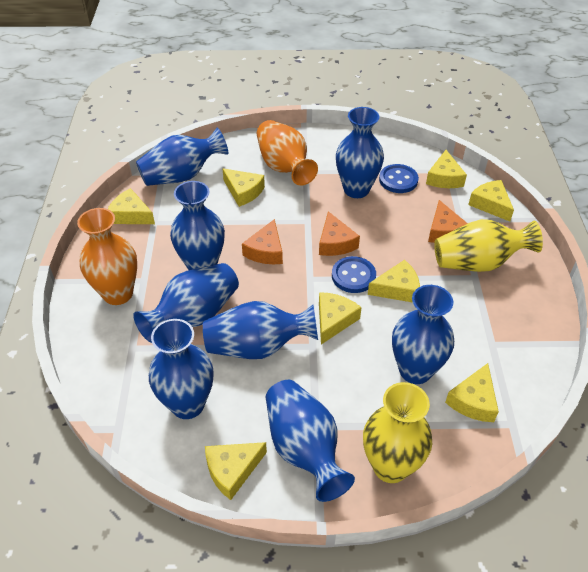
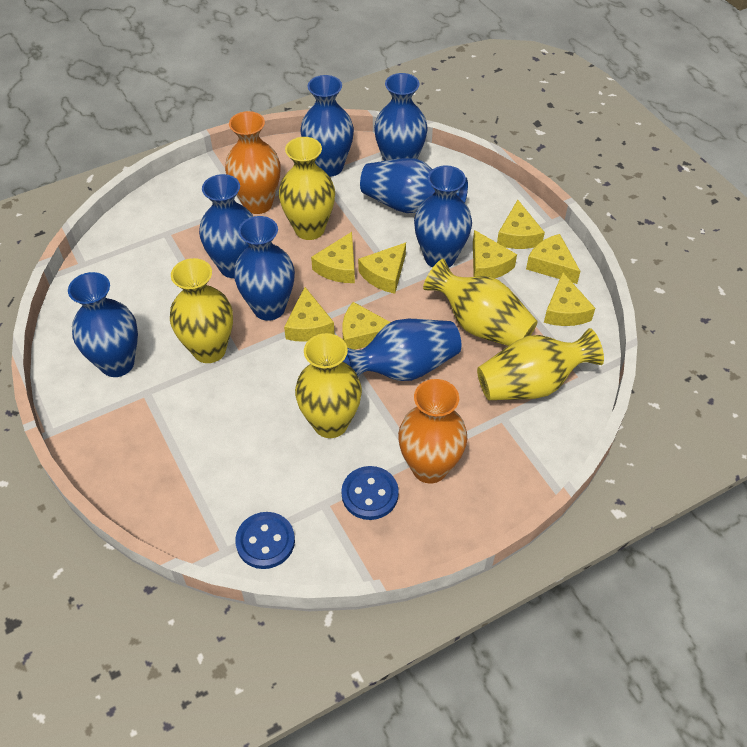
orange cheese: 3 -> 0
yellow vase: 2 -> 5

